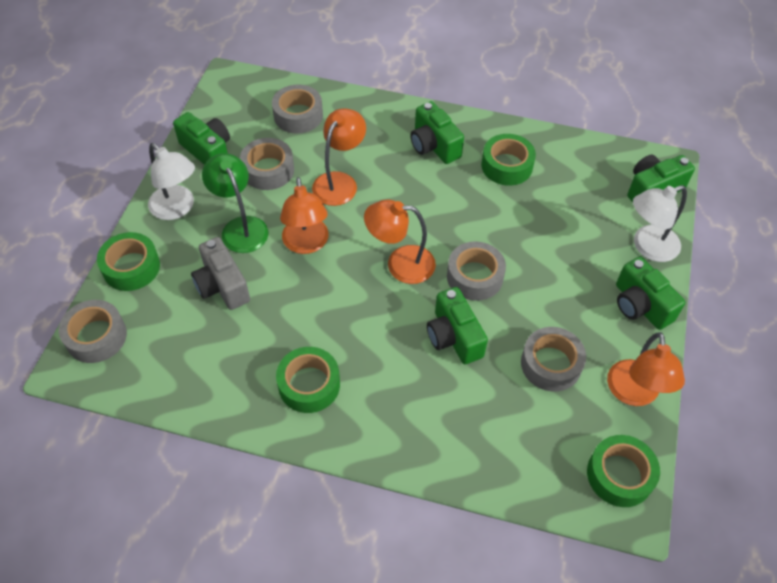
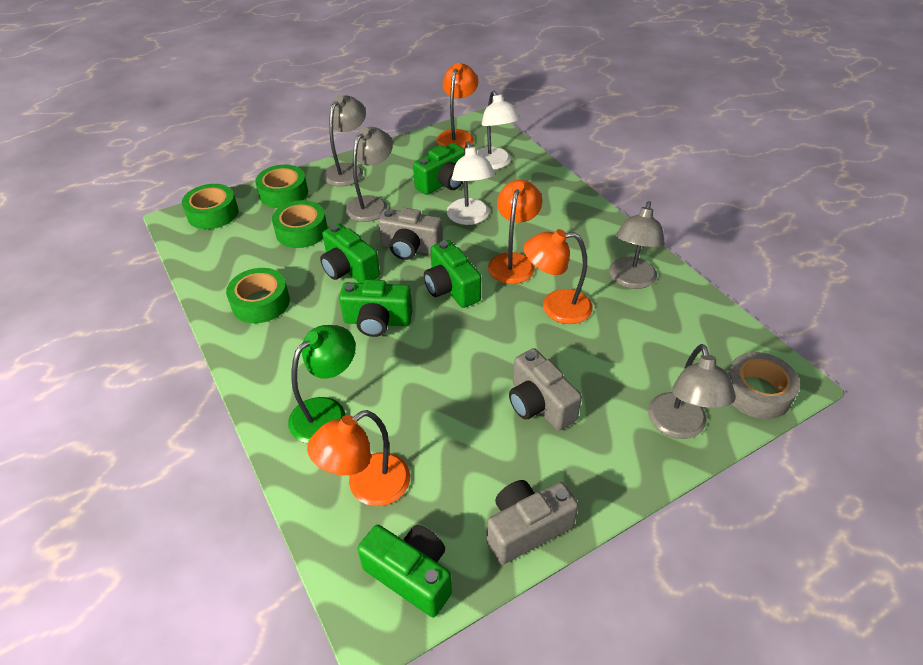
grey camera: 1 -> 3
grey lamp: 0 -> 4
grey tape: 5 -> 1

